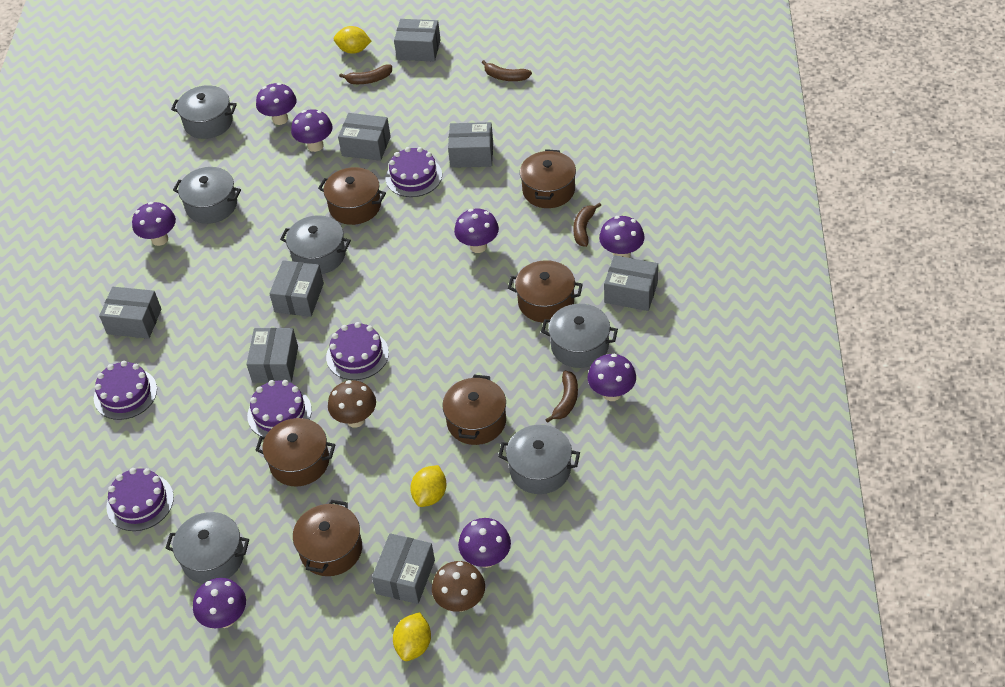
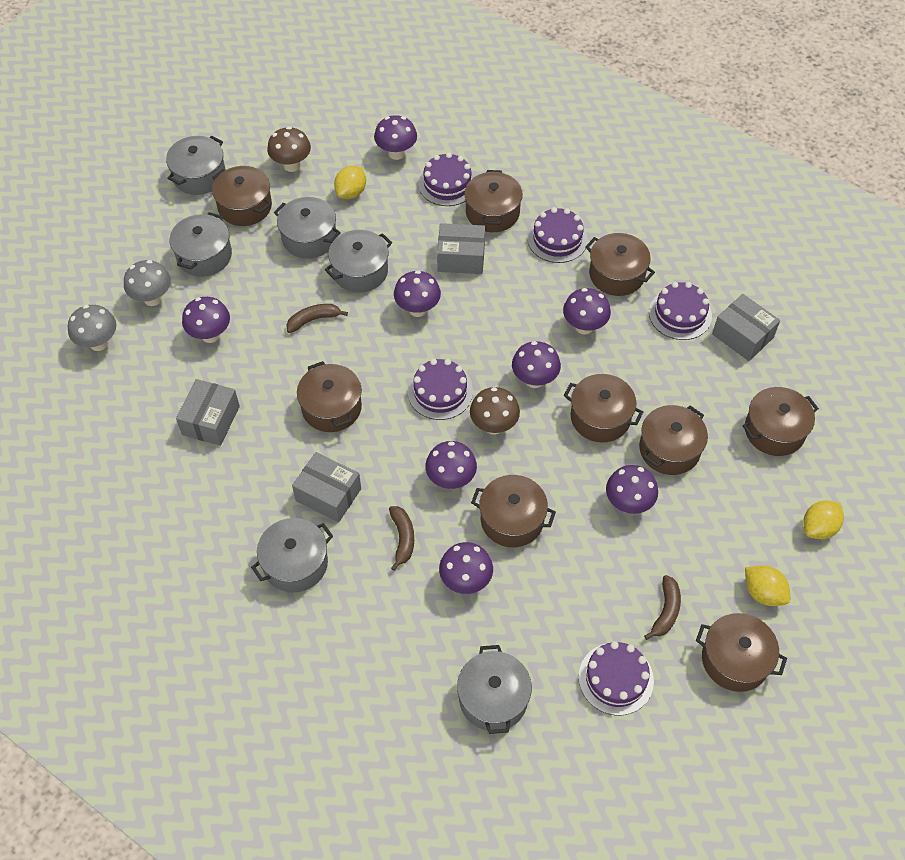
brown banana: 4 -> 3
brown pot: 6 -> 9
grey box: 8 -> 4
grey mushroom: 0 -> 2

